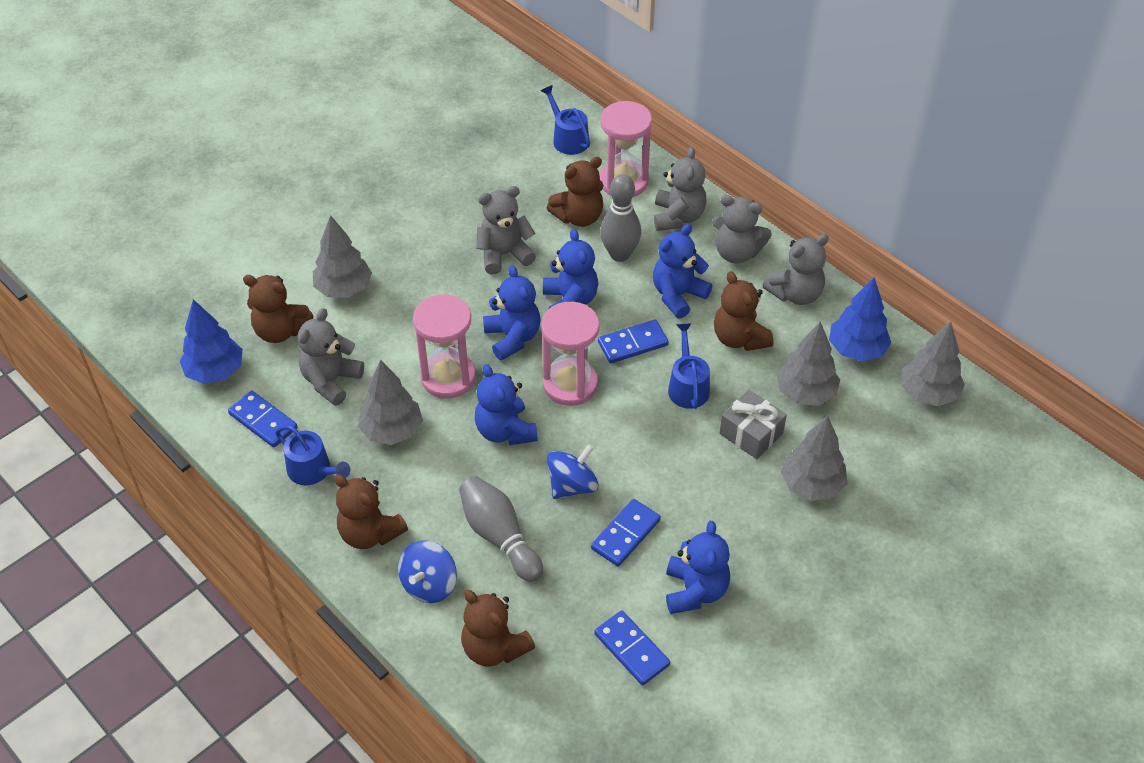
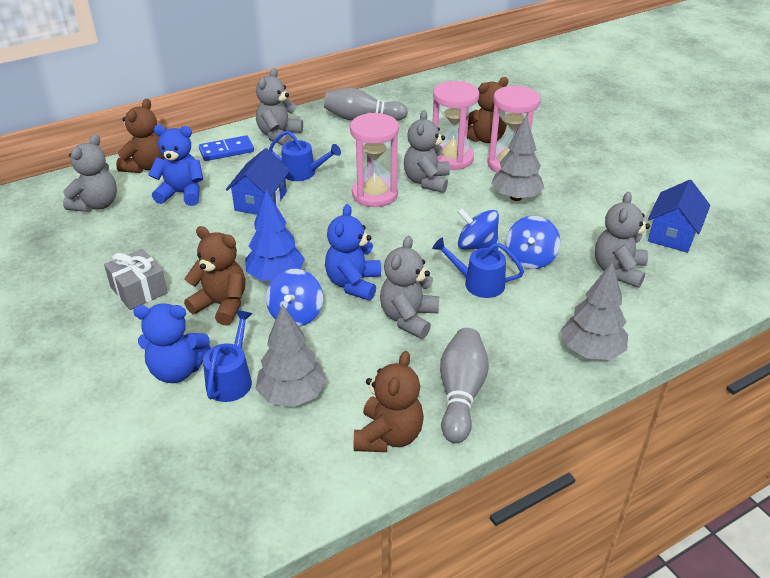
blue domino: 4 -> 1
blue house: 0 -> 2
blue spinning top: 2 -> 3
blue teddy bear: 5 -> 3
blue tree: 2 -> 1
brown teddy bear: 5 -> 4
grey tree: 5 -> 3

